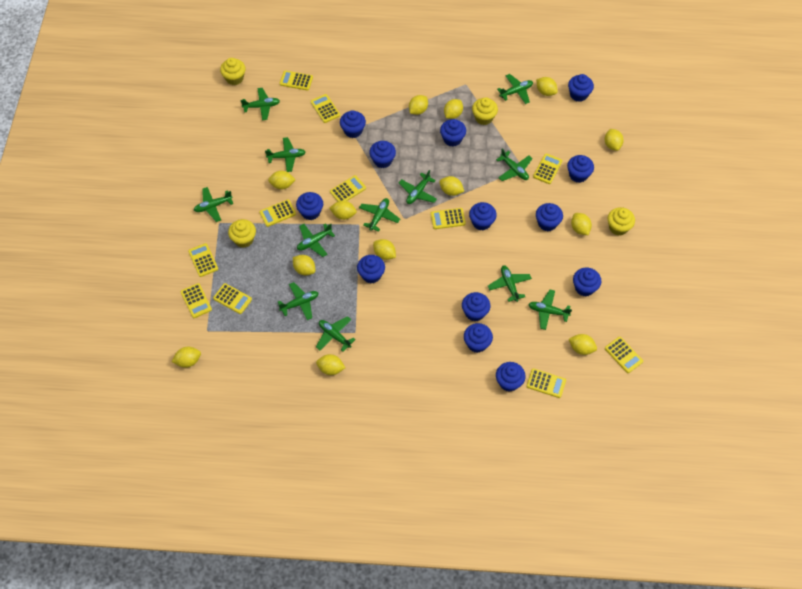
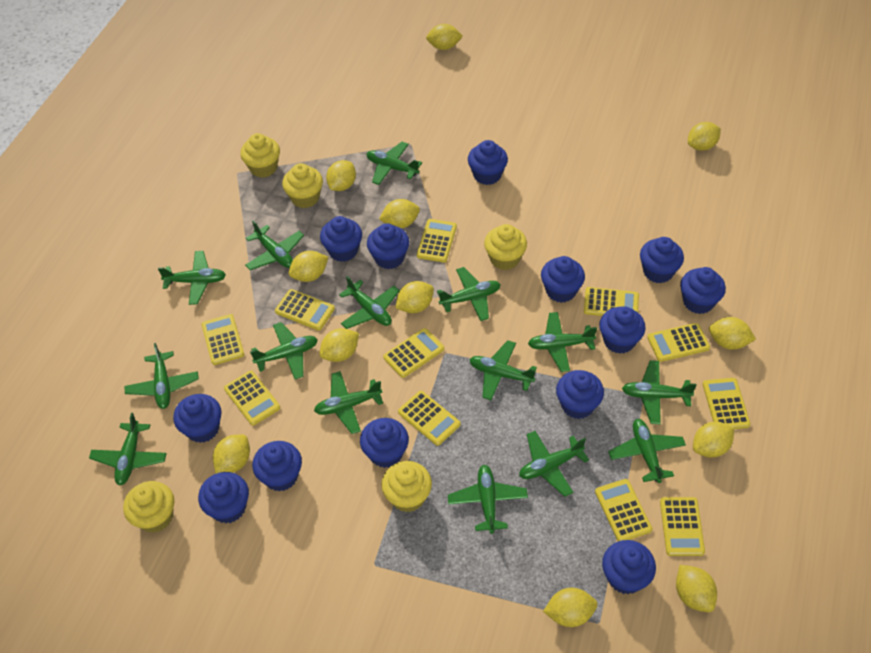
green plane: 12 -> 15
yellow cupcake: 4 -> 5
yellow lemon: 13 -> 12

